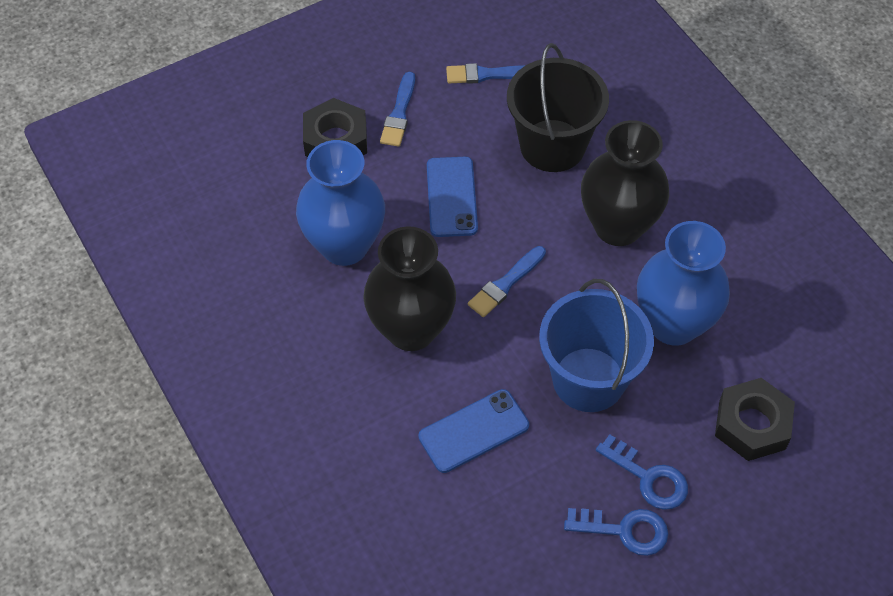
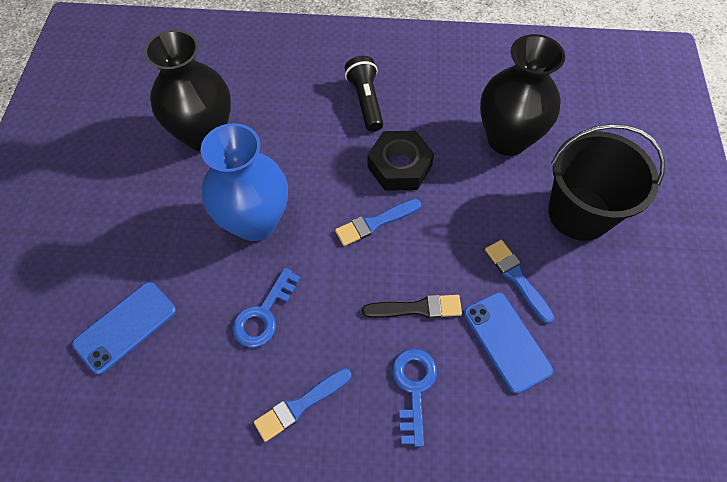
black brush: 0 -> 1
black flashlight: 0 -> 1
black nut: 2 -> 1
blue bucket: 1 -> 0
blue vase: 2 -> 1

